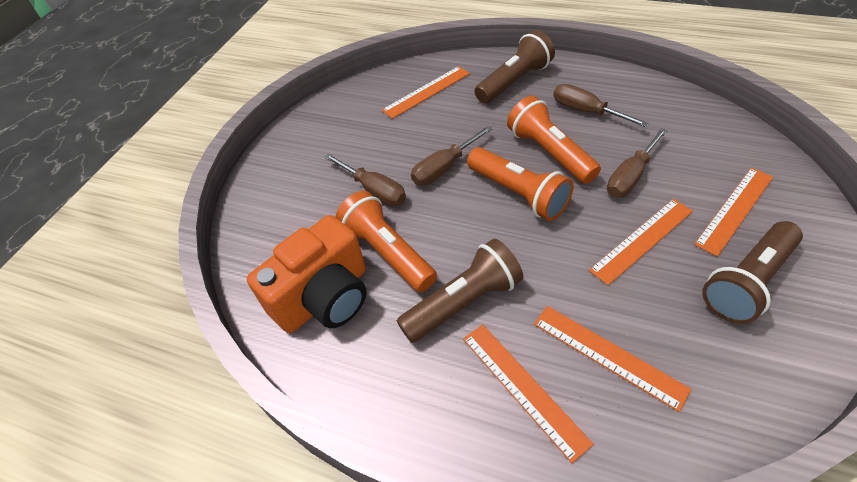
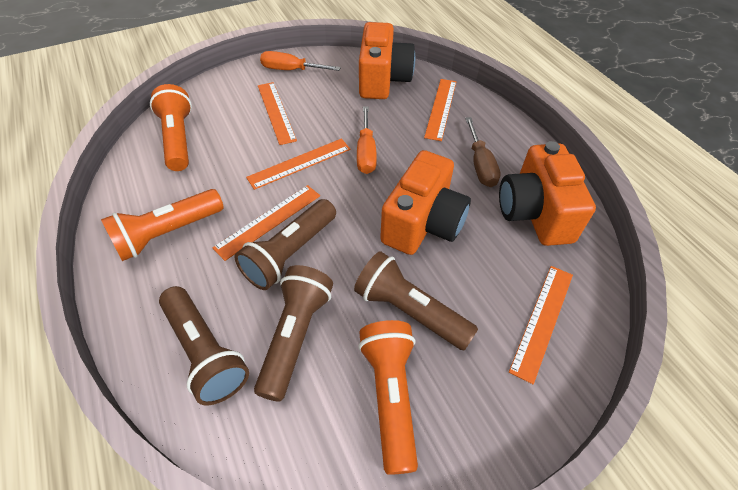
brown flashlight: 3 -> 4
brown screwdriver: 4 -> 1
orange camera: 1 -> 3
orange screwdriver: 0 -> 2

